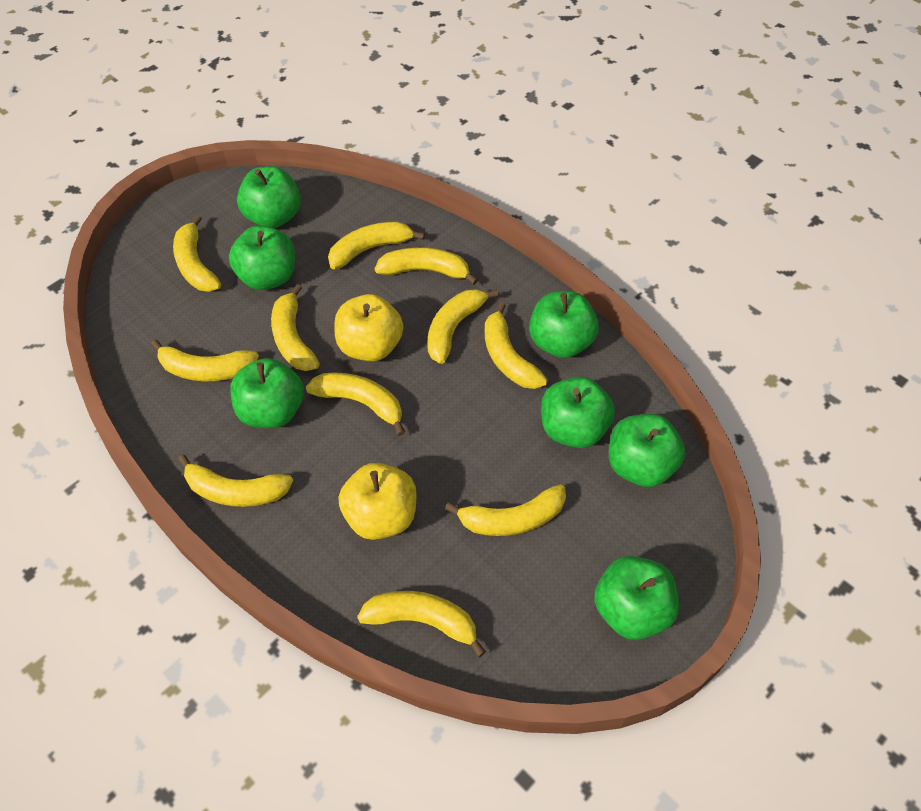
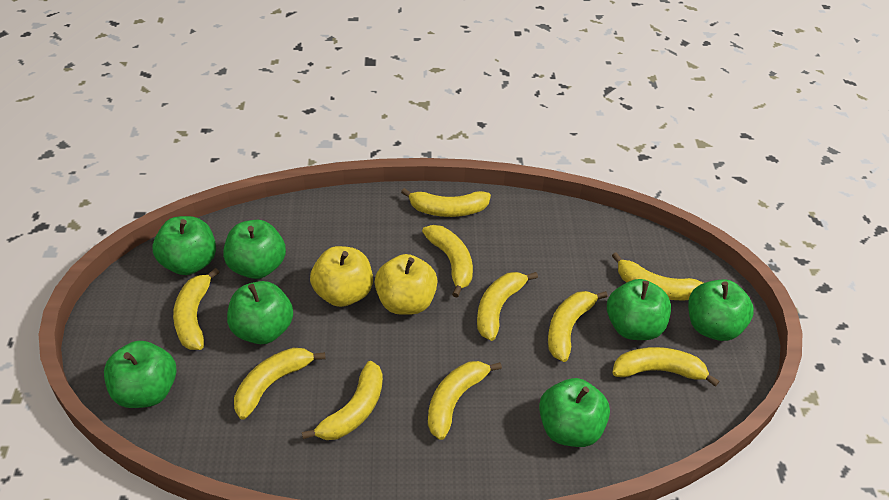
yellow banana: 11 -> 10

